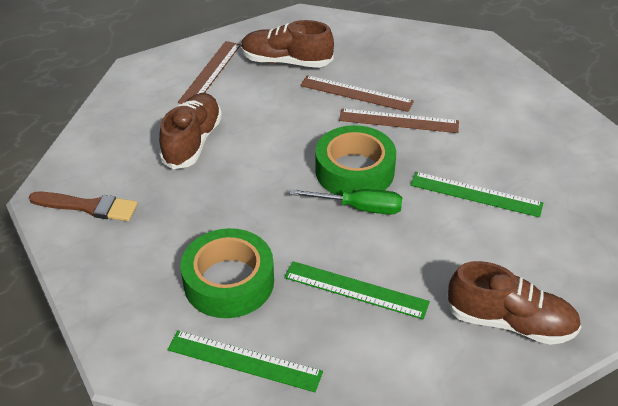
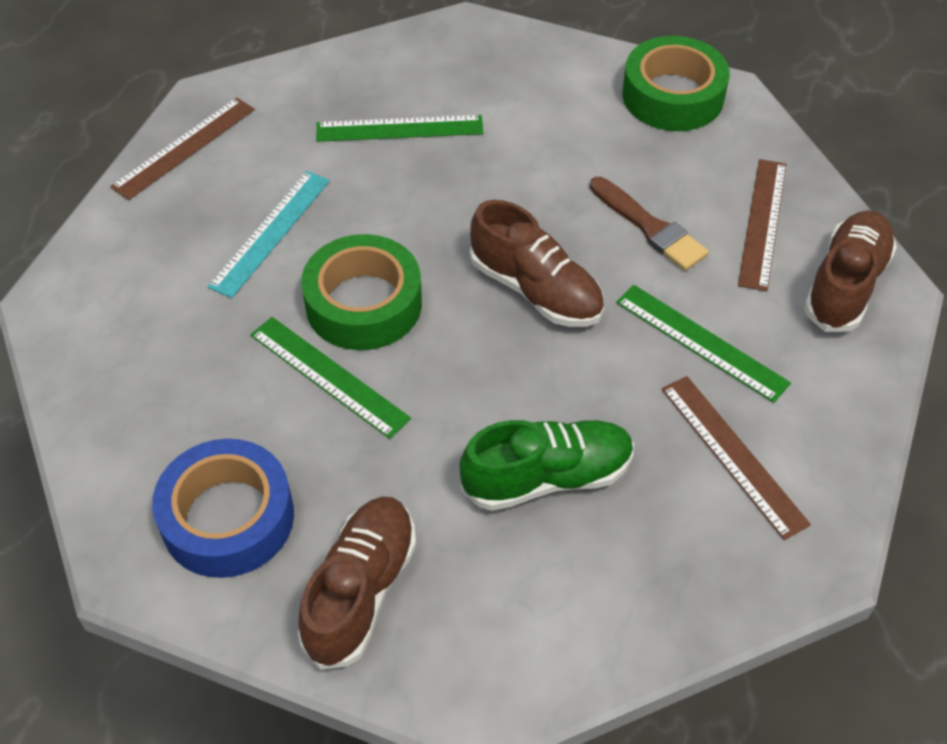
blue tape: 0 -> 1
green screwdriver: 1 -> 0
green shoe: 0 -> 1
turquoise ruler: 0 -> 1

